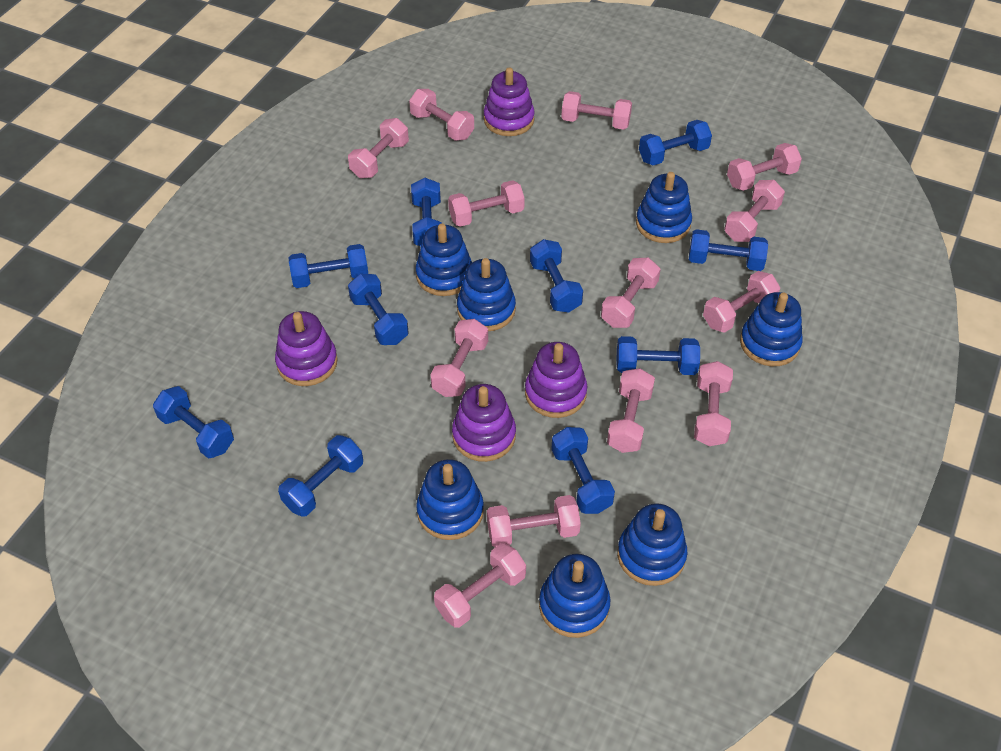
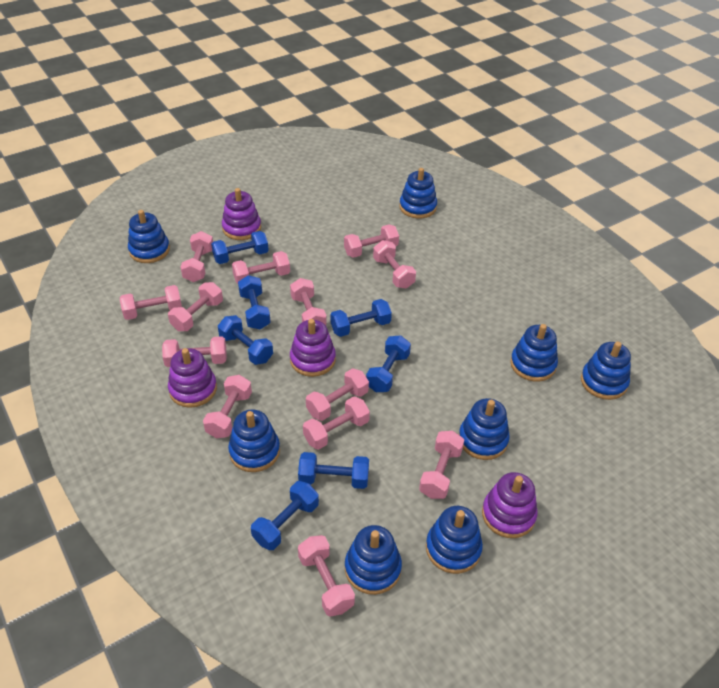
blue dumbbell: 10 -> 7
blue stacking toy: 7 -> 8

